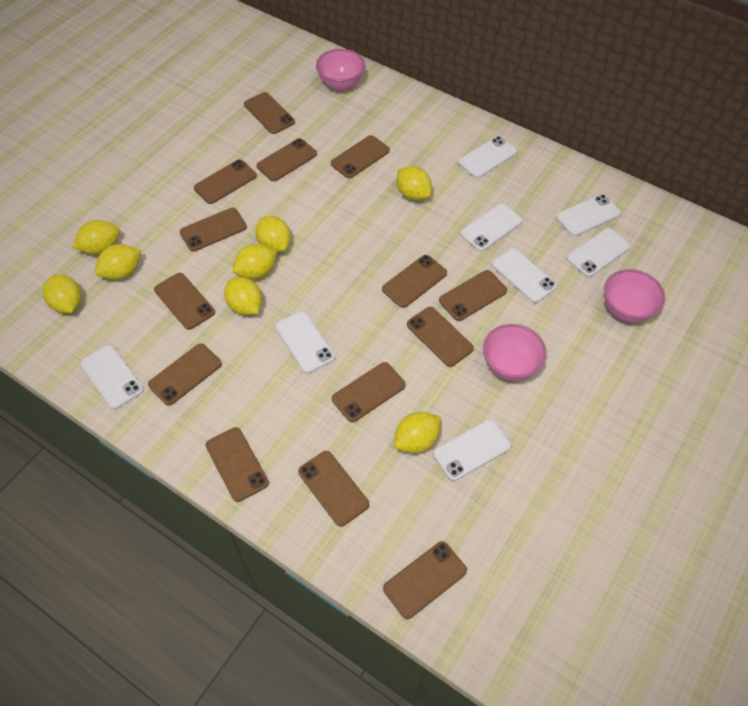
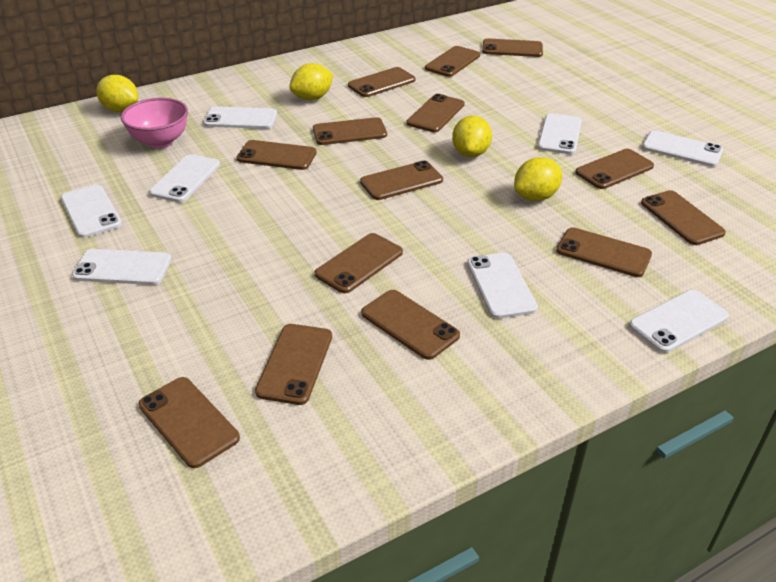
pink bowl: 3 -> 1
yellow lemon: 8 -> 4

